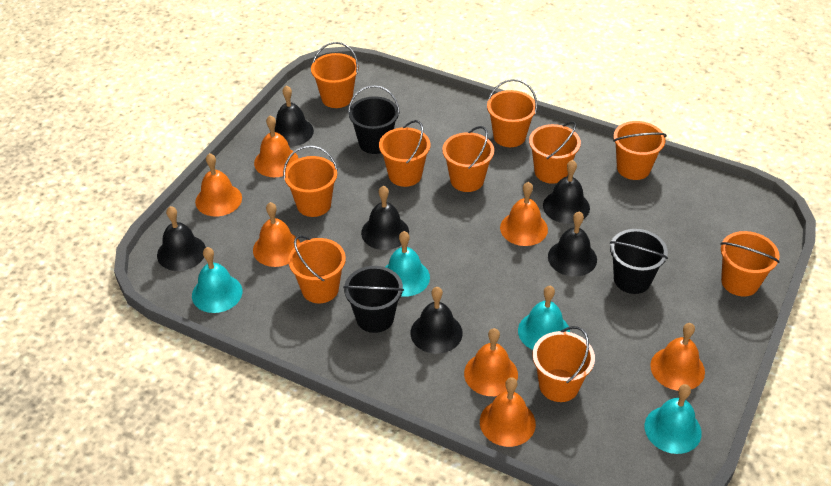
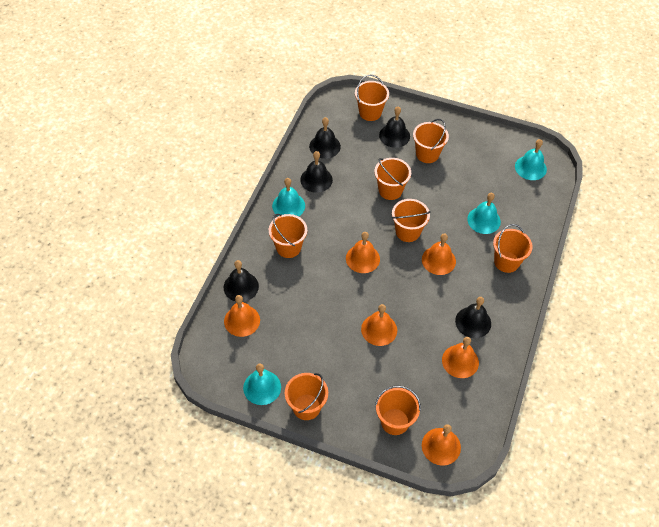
black bell: 6 -> 5
black bucket: 3 -> 0
orange bell: 7 -> 6
orange bucket: 10 -> 8

